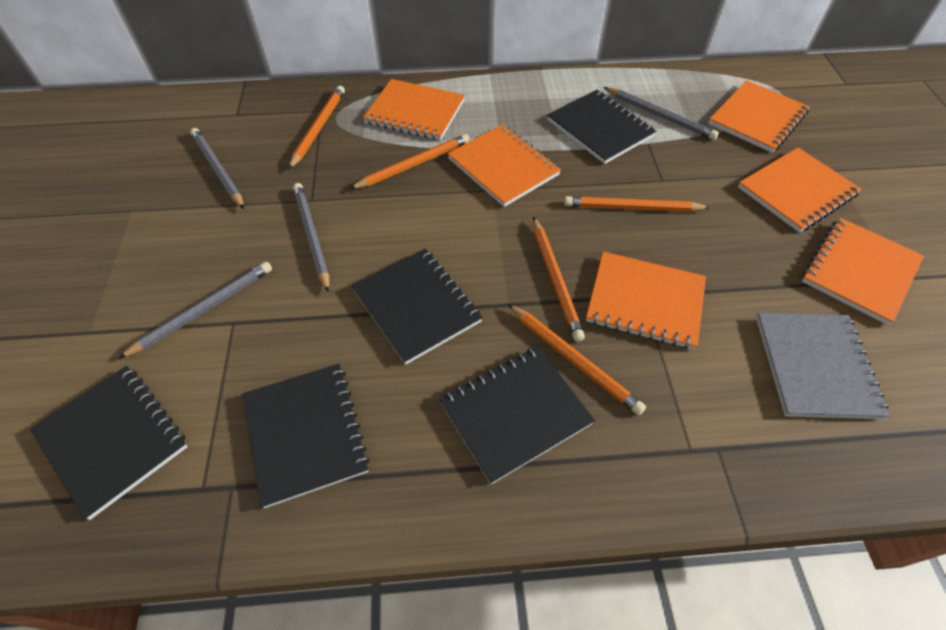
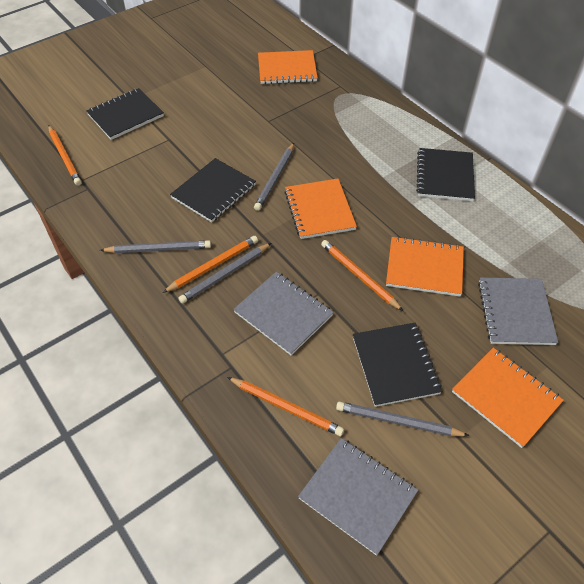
black notebook: 5 -> 4
grey notebook: 1 -> 3
orange notebook: 6 -> 4
orange pencil: 5 -> 4

